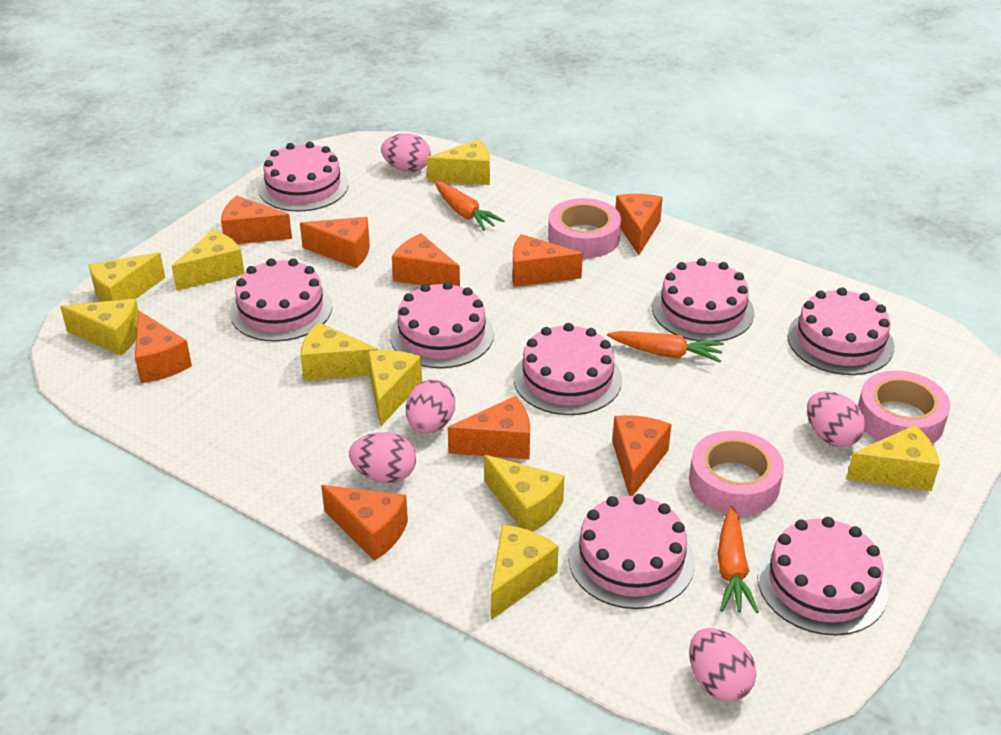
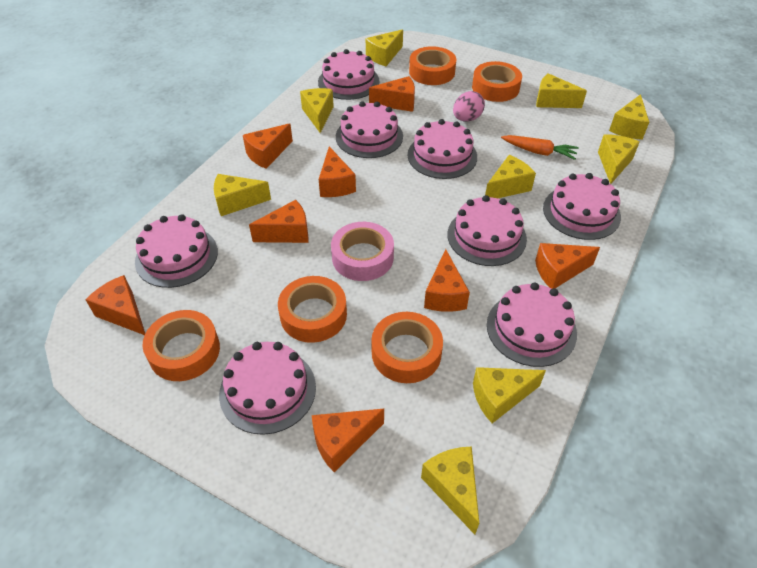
orange carrot: 3 -> 1
orange cheese: 9 -> 8
orange tape: 0 -> 5
pink egg: 5 -> 1
pink tape: 3 -> 1

